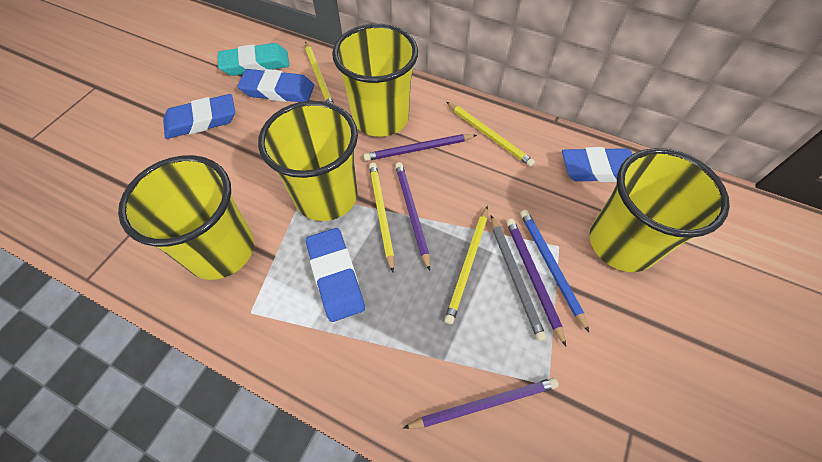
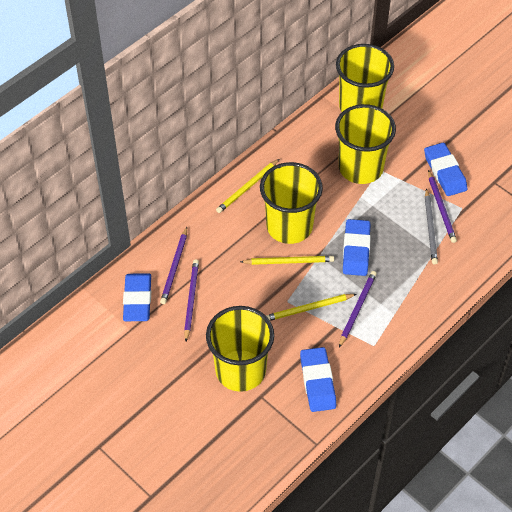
blue pencil: 1 -> 0
turquoise eraser: 1 -> 0
yellow pencil: 4 -> 3

